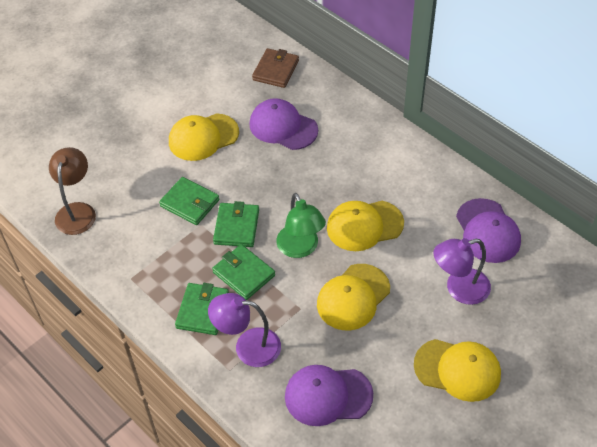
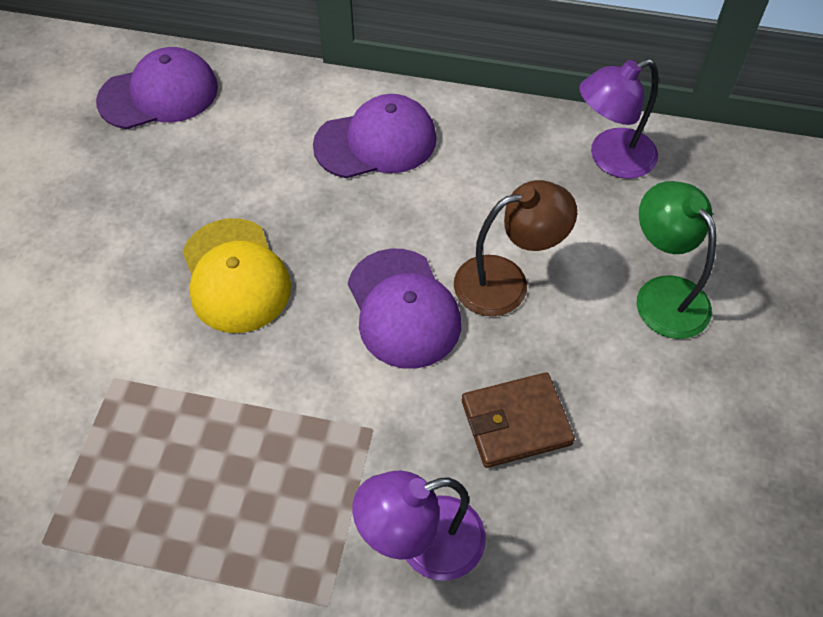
green wallet: 4 -> 0
yellow cap: 4 -> 1

